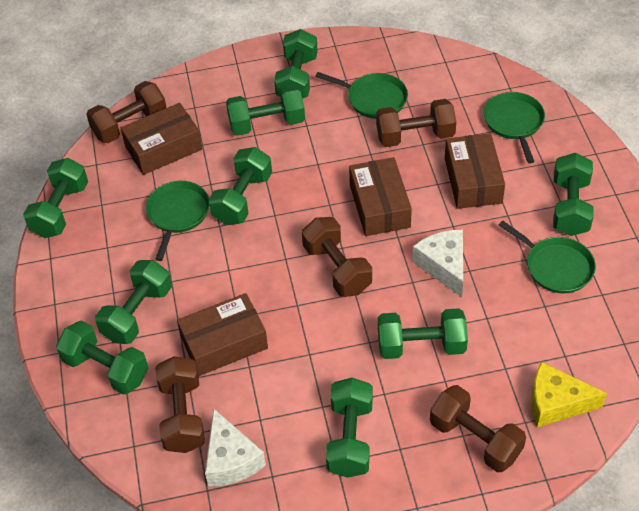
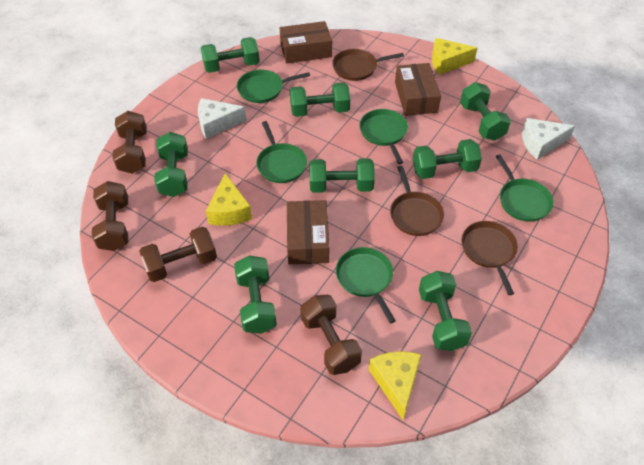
brown box: 4 -> 3
brown dumbbell: 5 -> 4
brown pan: 0 -> 3
green dumbbell: 9 -> 8
green pan: 4 -> 5
yellow cheese: 1 -> 3

